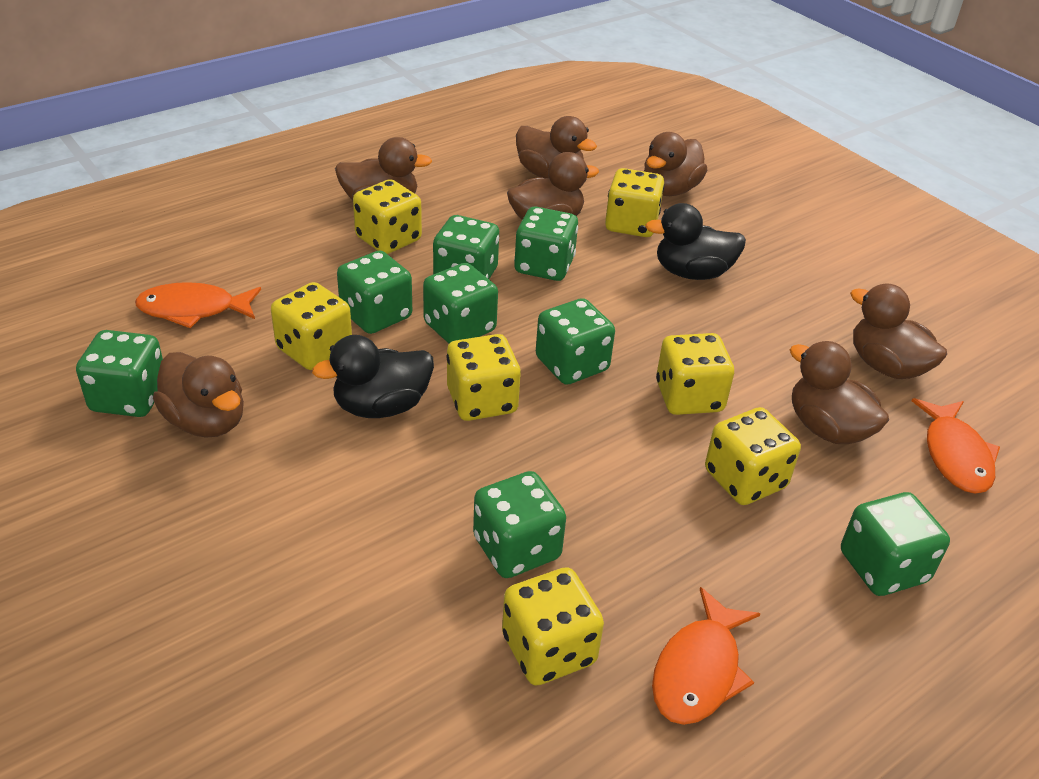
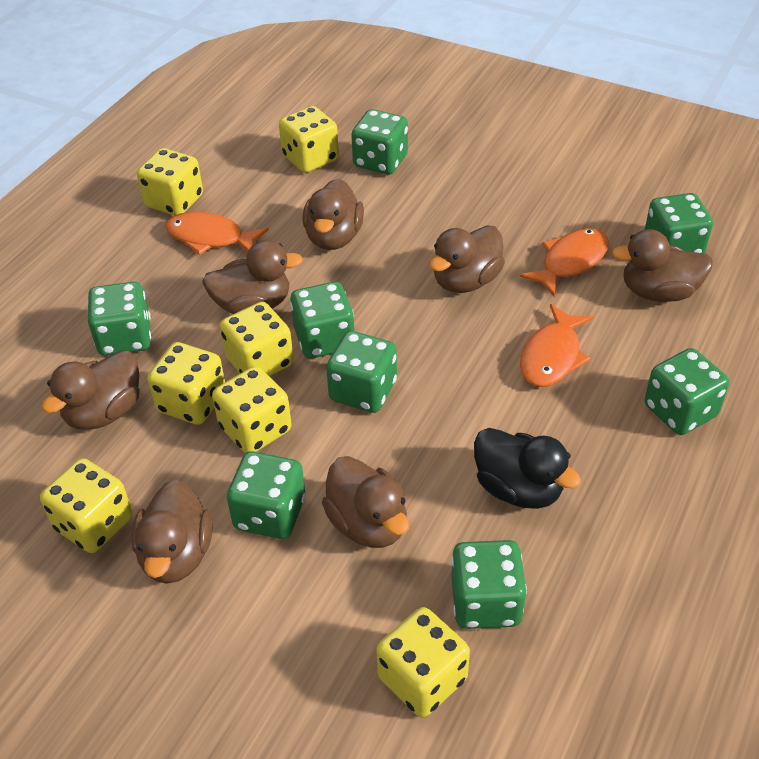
black duck: 2 -> 1

